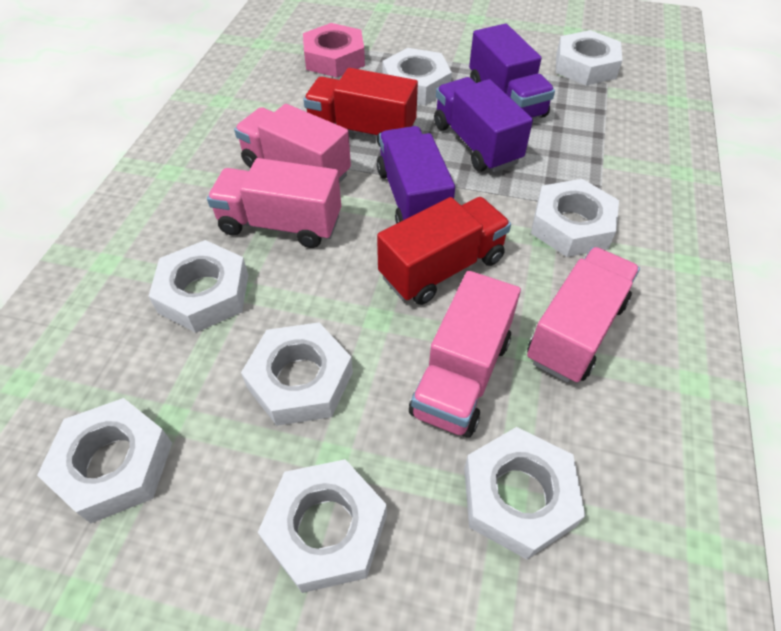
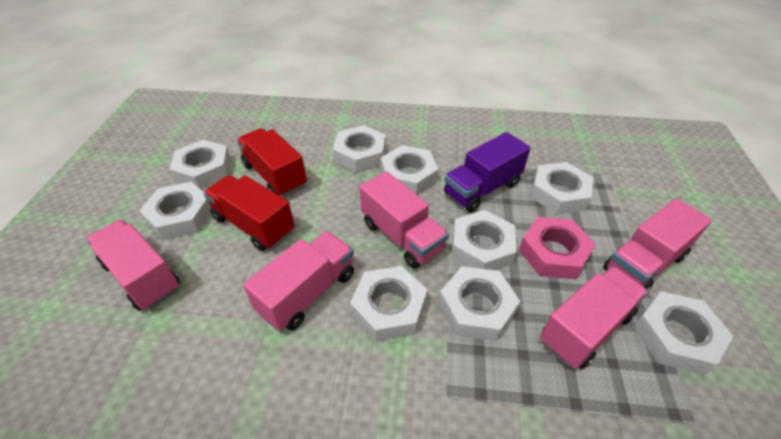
pink truck: 4 -> 5
purple truck: 3 -> 1
white nut: 8 -> 9

